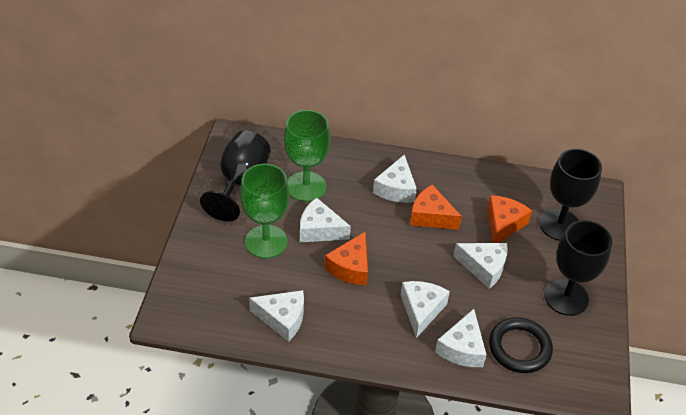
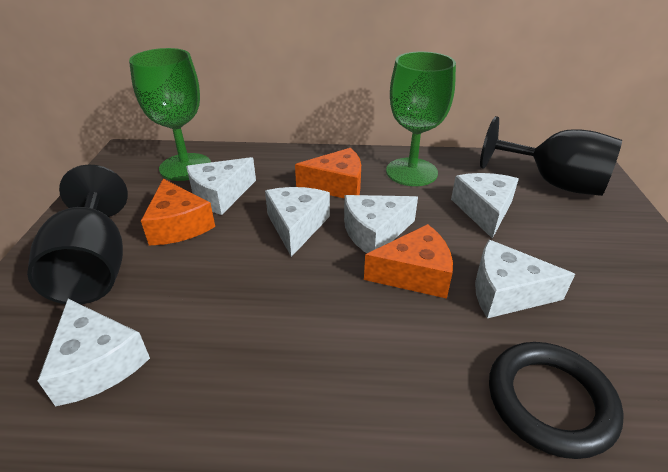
black goblet: 3 -> 2

